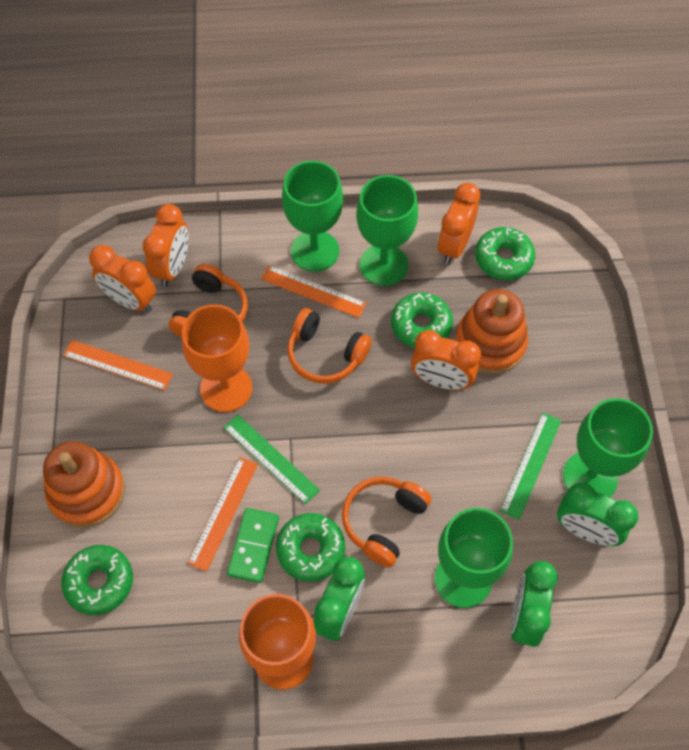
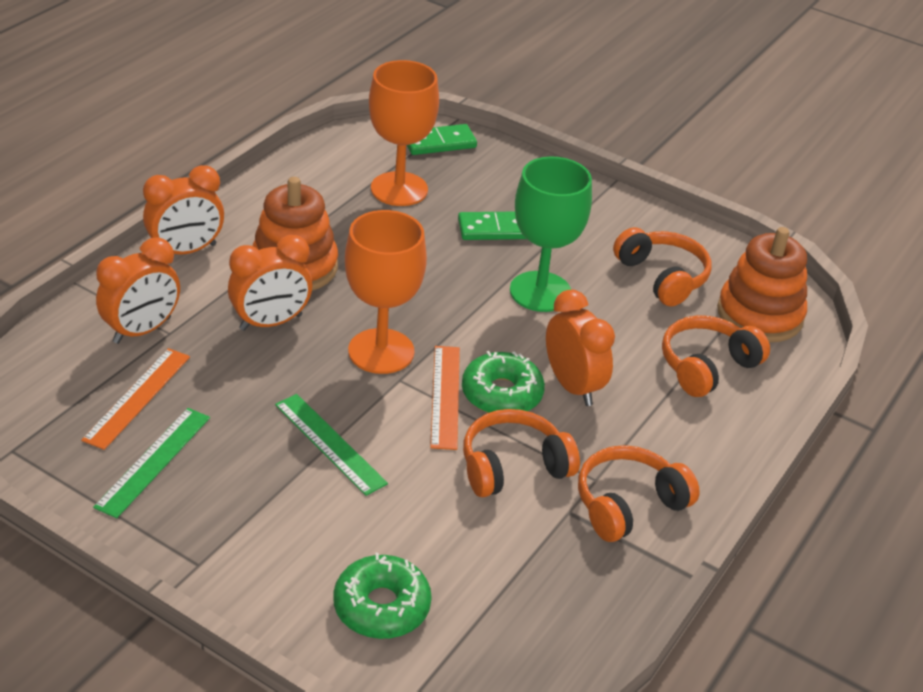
green clock: 3 -> 0
green domino: 1 -> 2
green donut: 4 -> 2
green goblet: 4 -> 1
orange headphones: 3 -> 4
orange ruler: 3 -> 2

